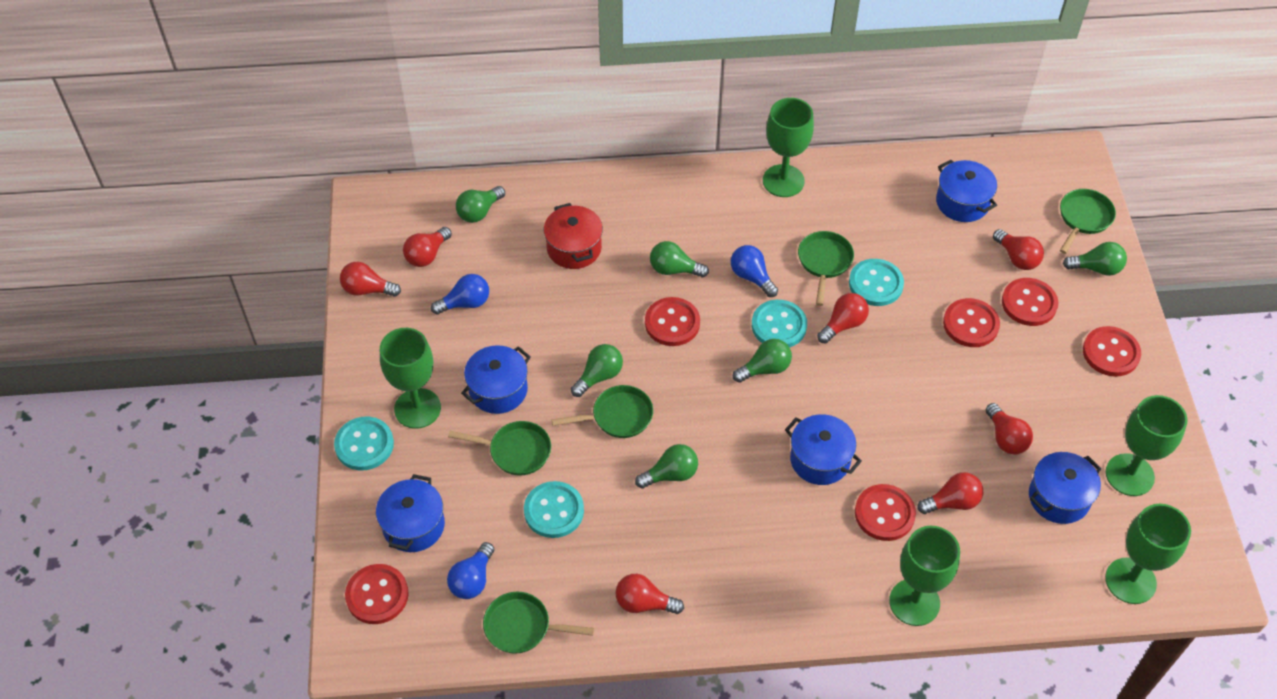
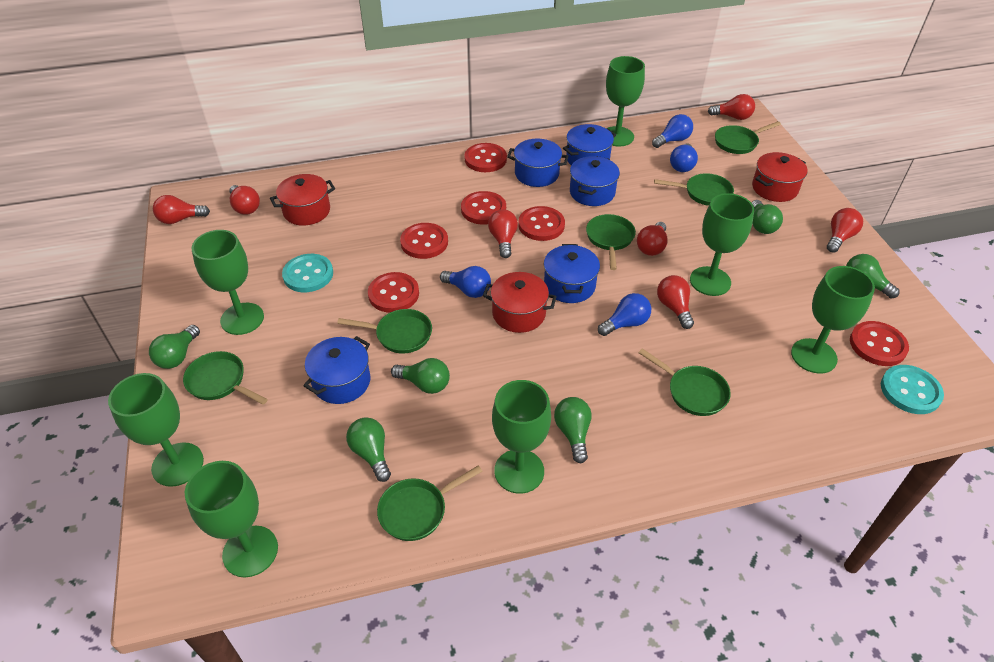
blue light bulb: 3 -> 4
green goblet: 5 -> 7
green pan: 5 -> 7
red pot: 1 -> 3
turquoise button: 4 -> 2

